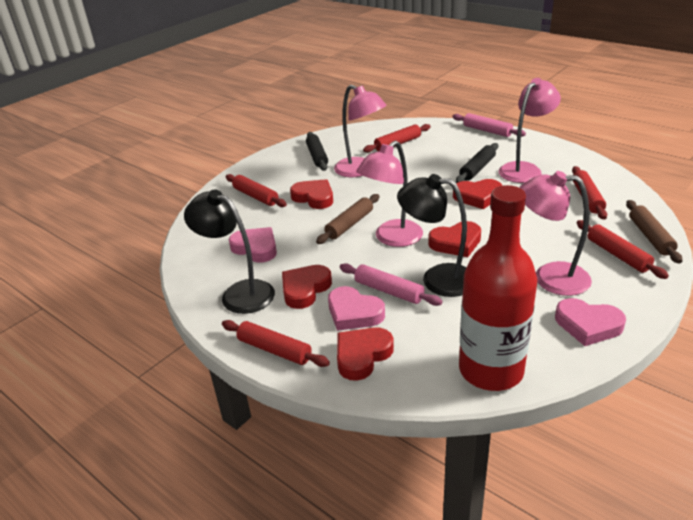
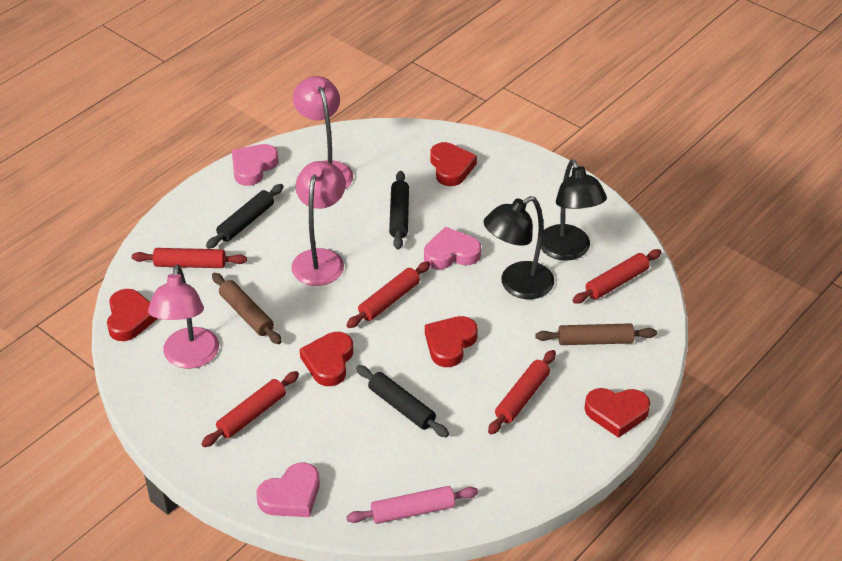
black rolling pin: 2 -> 3
pink lamp: 4 -> 3
pink rolling pin: 2 -> 1
red bottle: 1 -> 0

